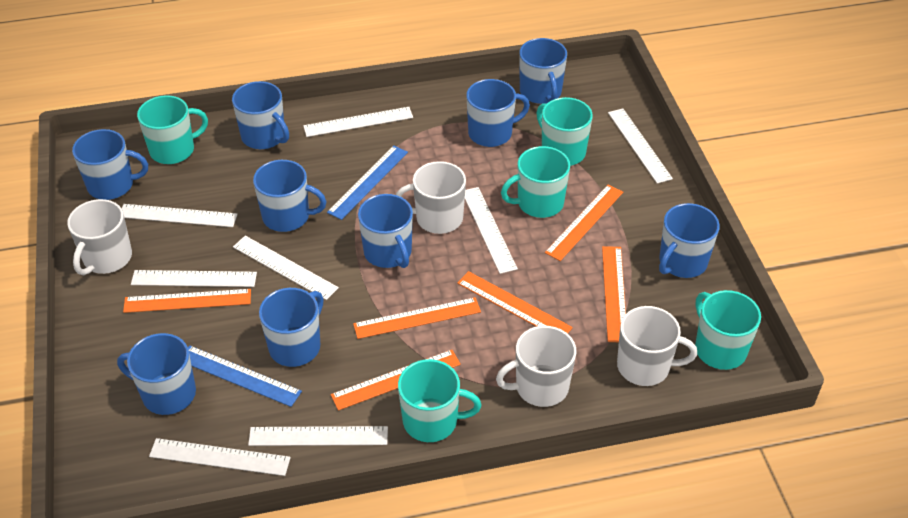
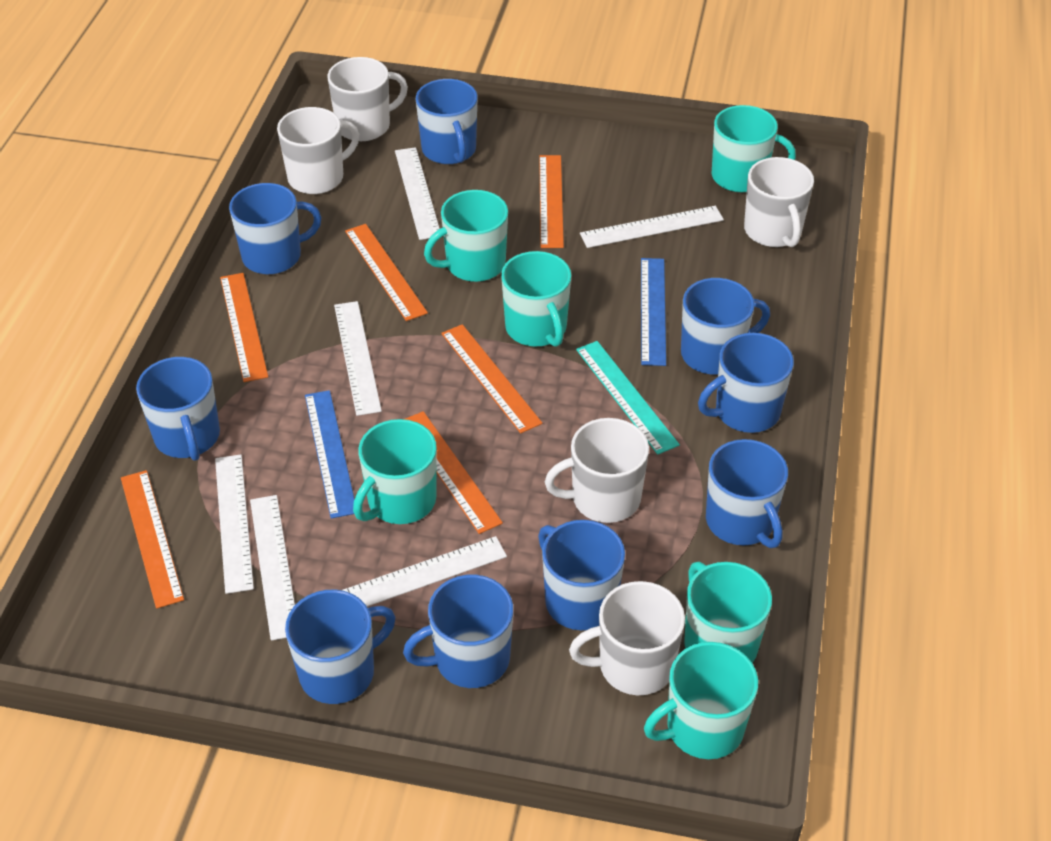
turquoise mug: 5 -> 6
turquoise ruler: 0 -> 1
white mug: 4 -> 5
white ruler: 8 -> 6

